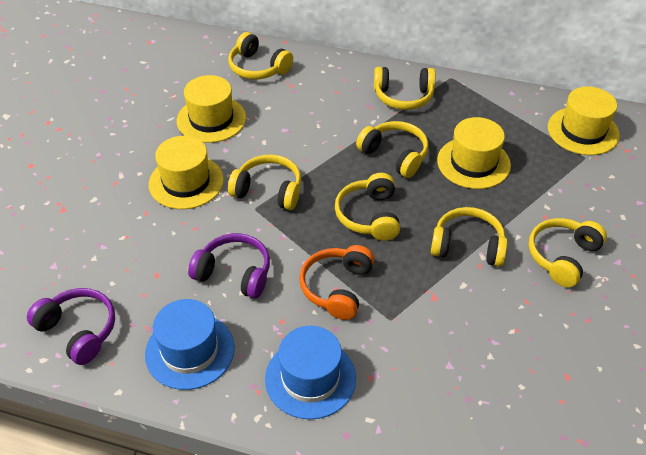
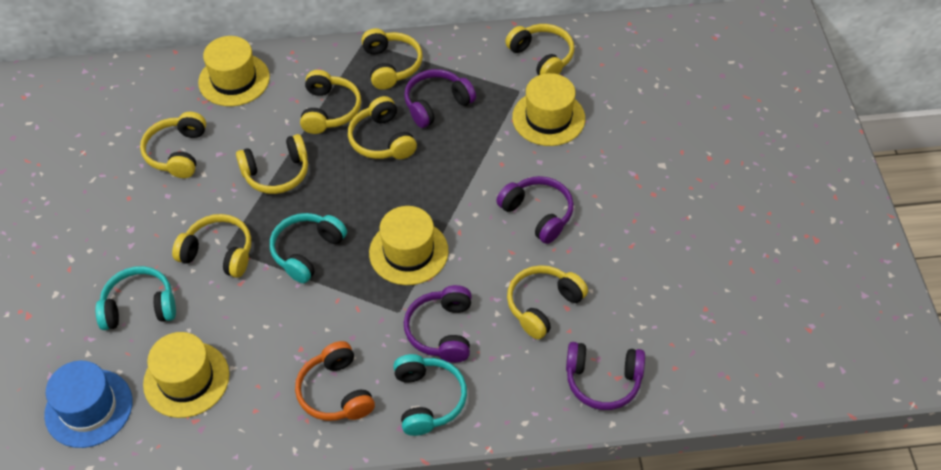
blue hat: 2 -> 1
purple headphones: 2 -> 4
turquoise headphones: 0 -> 3
yellow headphones: 7 -> 8

